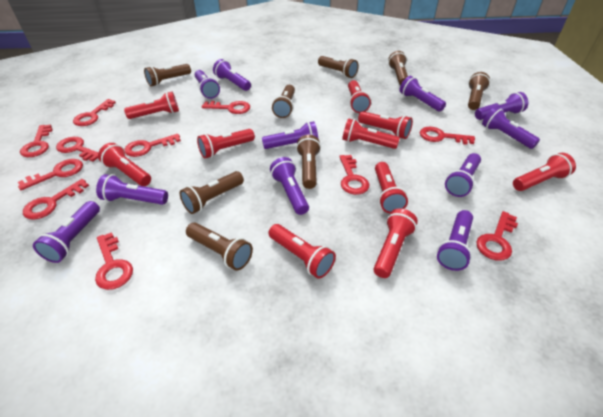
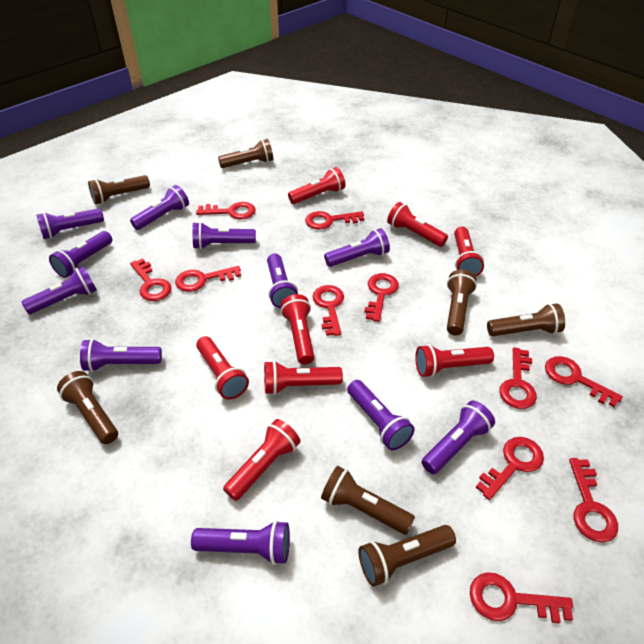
brown flashlight: 8 -> 7
red flashlight: 10 -> 8

